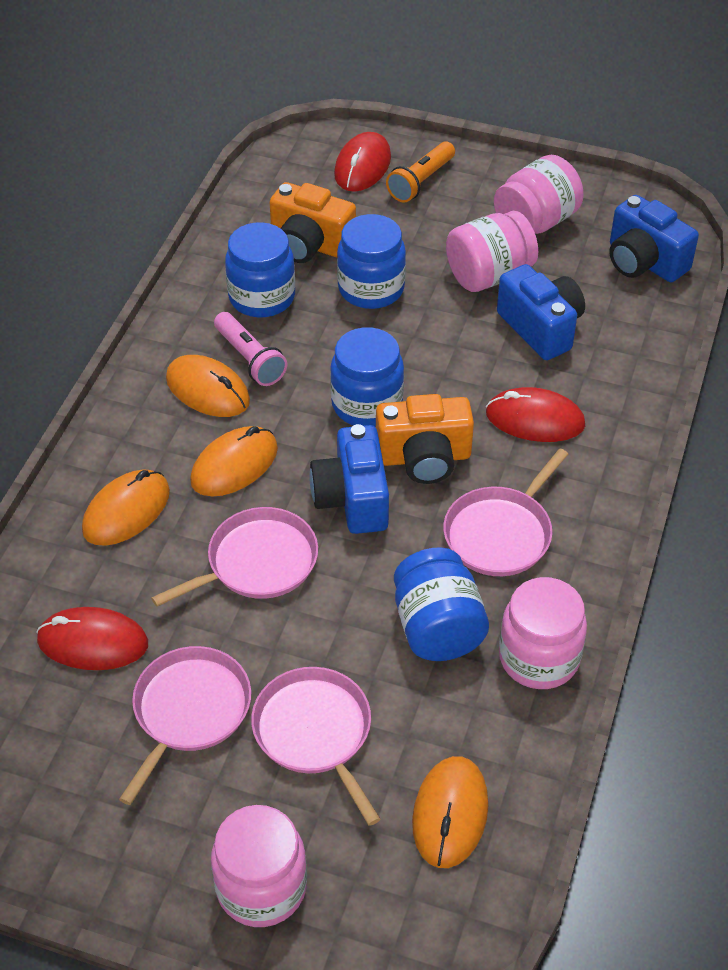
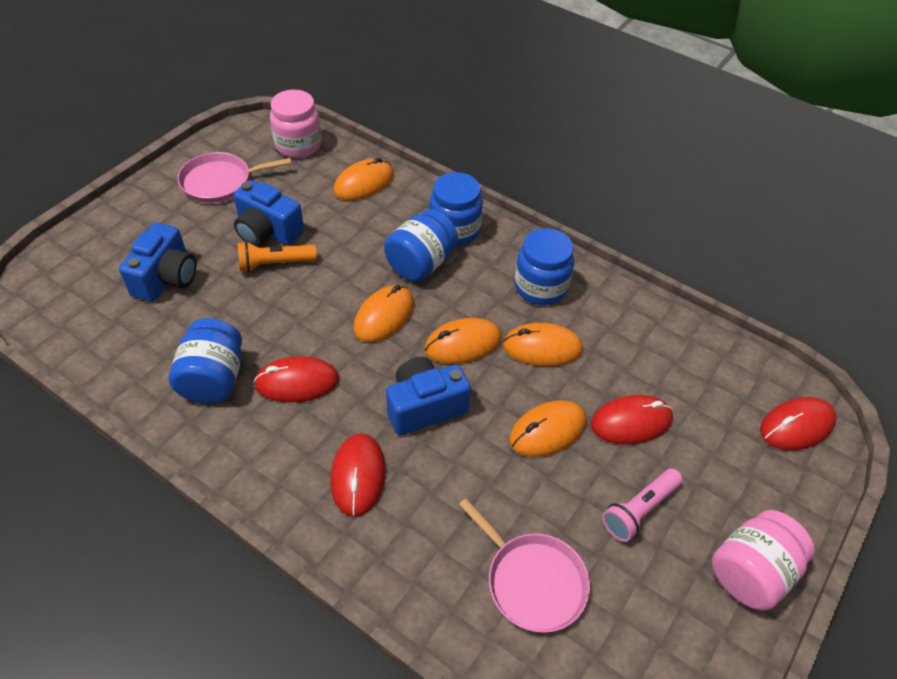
orange camera: 2 -> 0
orange mouse: 4 -> 5
pink jar: 4 -> 2
pink pan: 4 -> 2
red mouse: 3 -> 4

